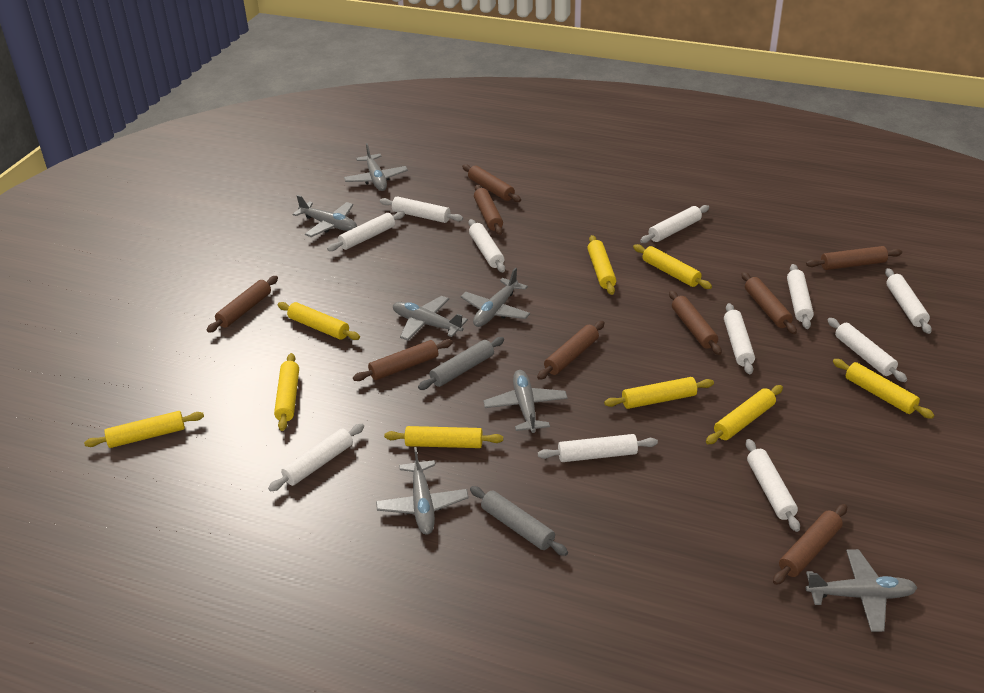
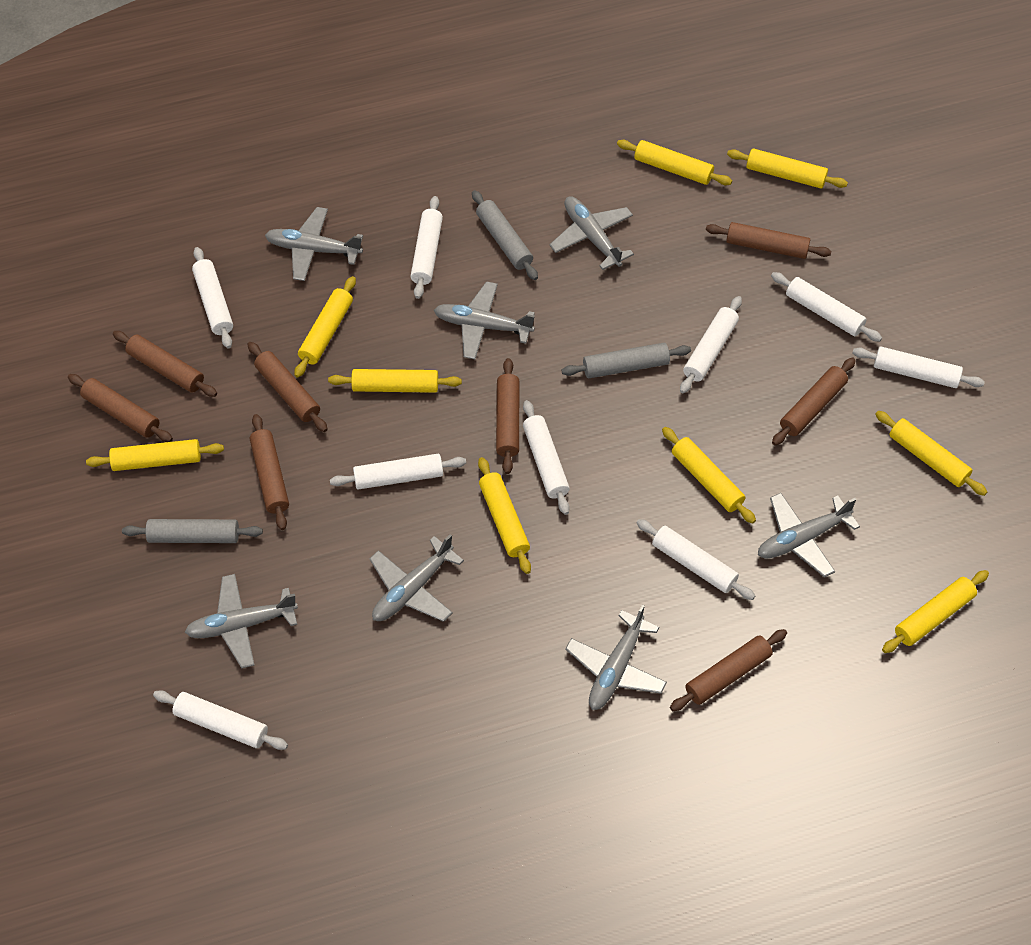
brown rolling pin: 9 -> 8
grey rolling pin: 2 -> 3
white rolling pin: 11 -> 9

